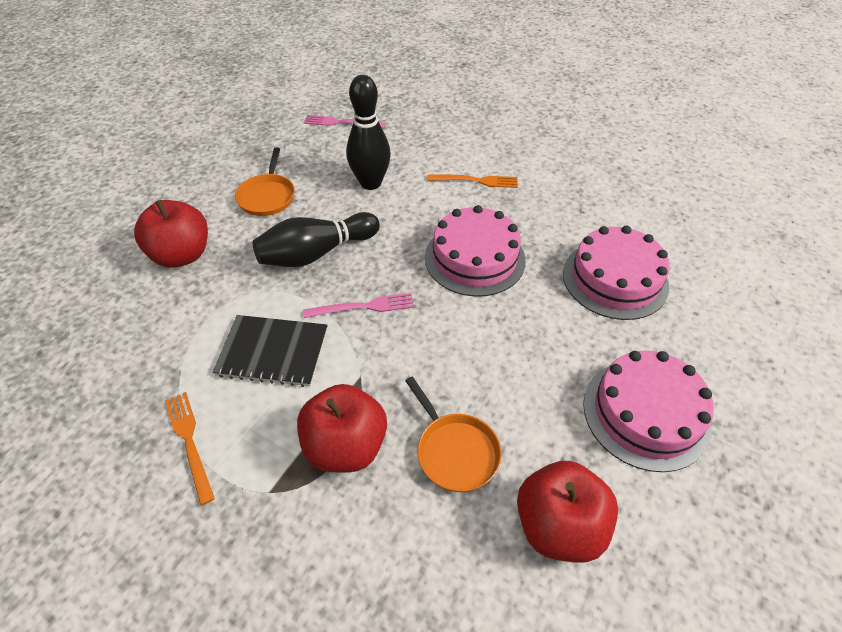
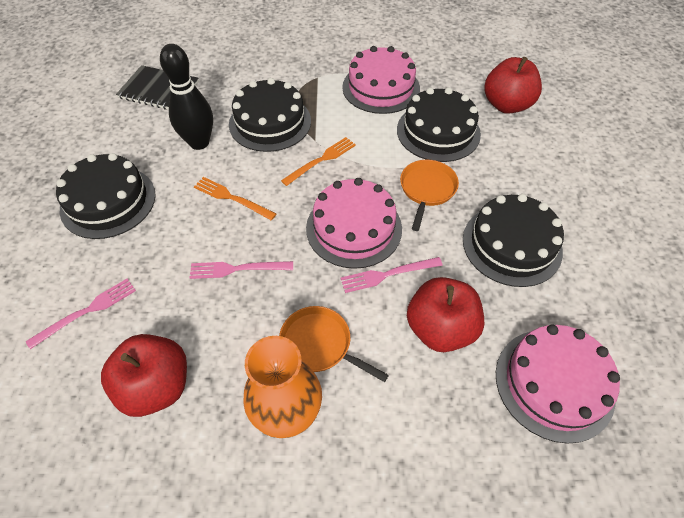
black bowling pin: 2 -> 1
black cake: 0 -> 4
orange vase: 0 -> 1
pink fork: 2 -> 3

